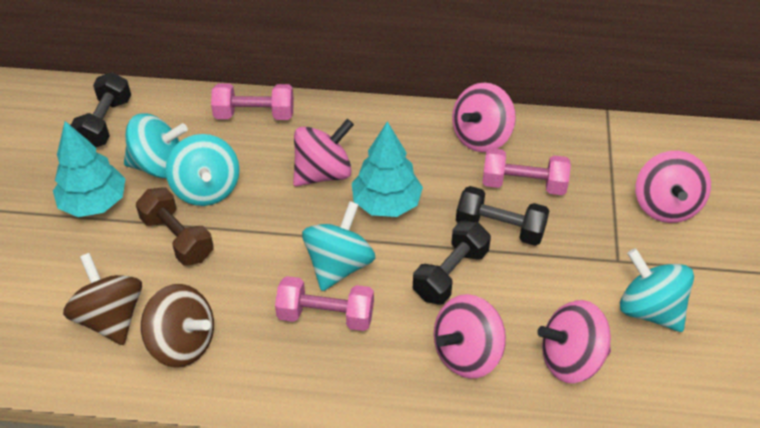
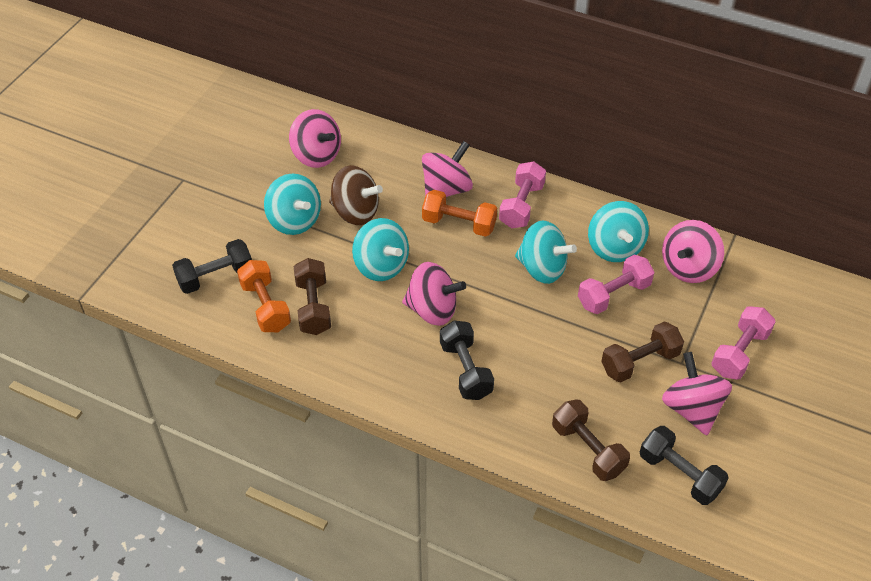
brown dumbbell: 1 -> 3
brown spinning top: 2 -> 1
orange dumbbell: 0 -> 2
turquoise tree: 2 -> 0

